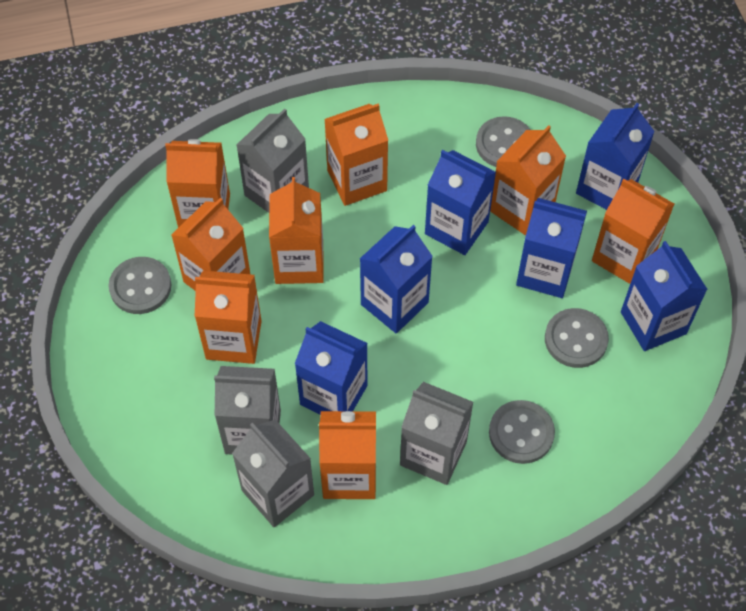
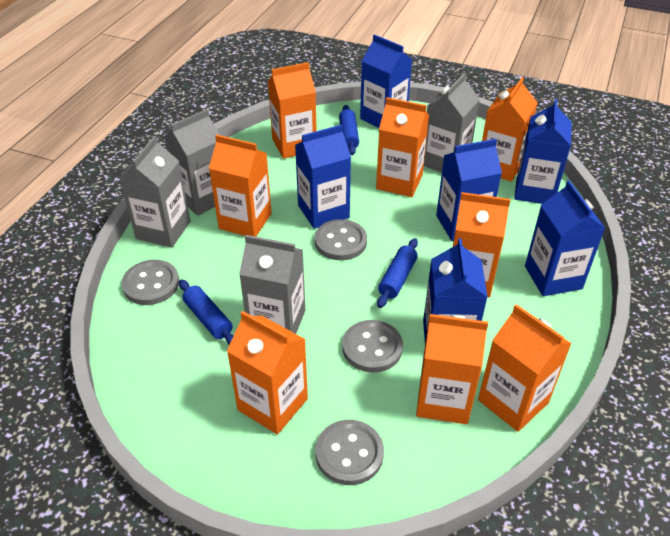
blue rolling pin: 0 -> 3

